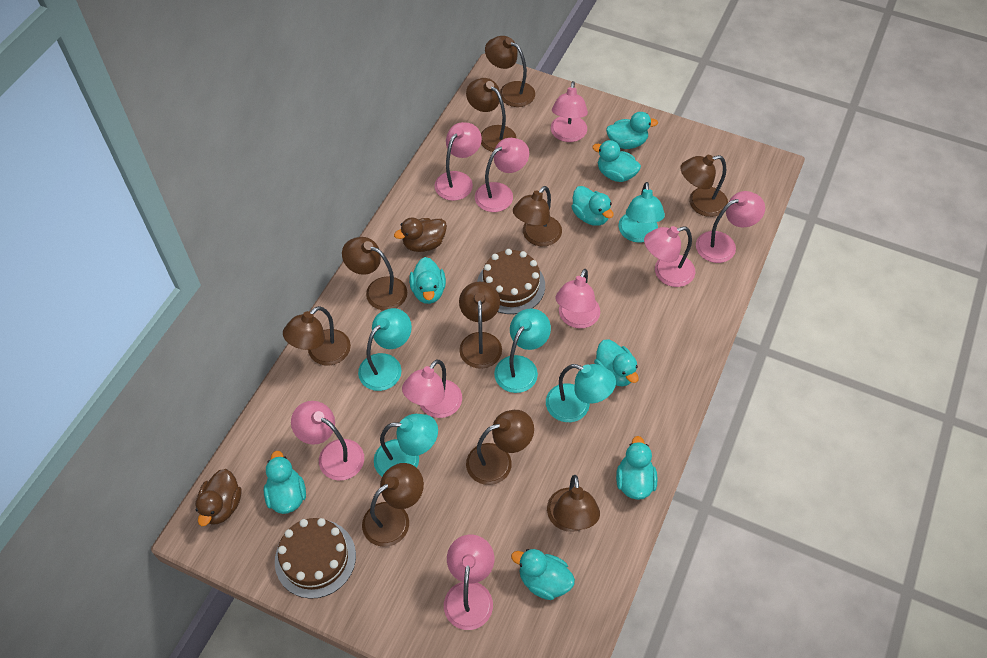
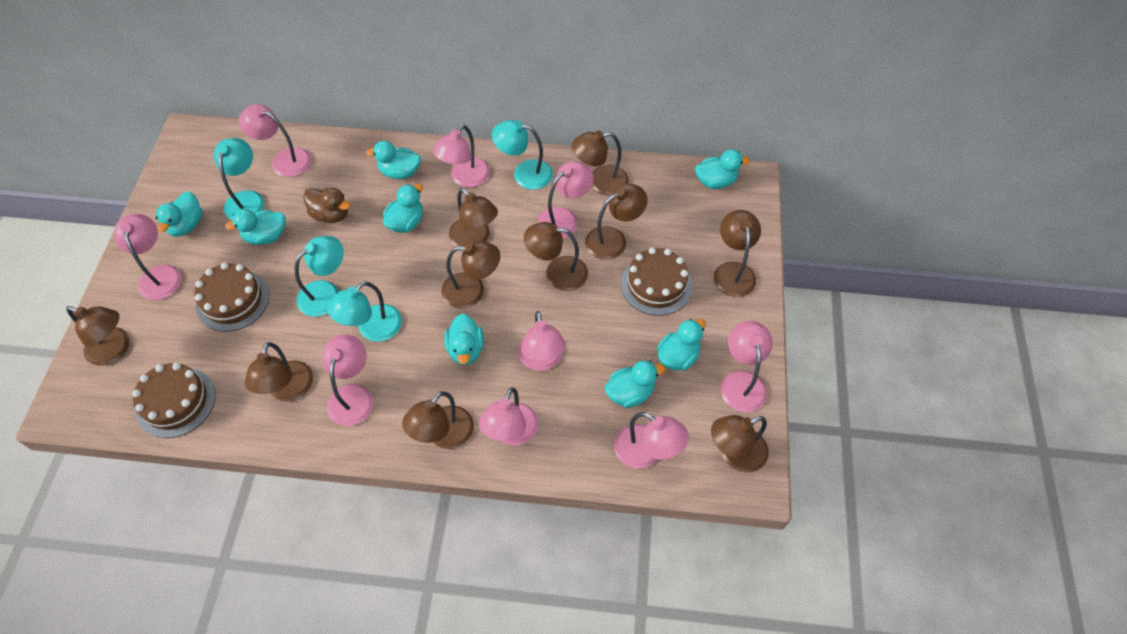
brown cake: 2 -> 3
brown duck: 2 -> 1
turquoise lamp: 5 -> 4

